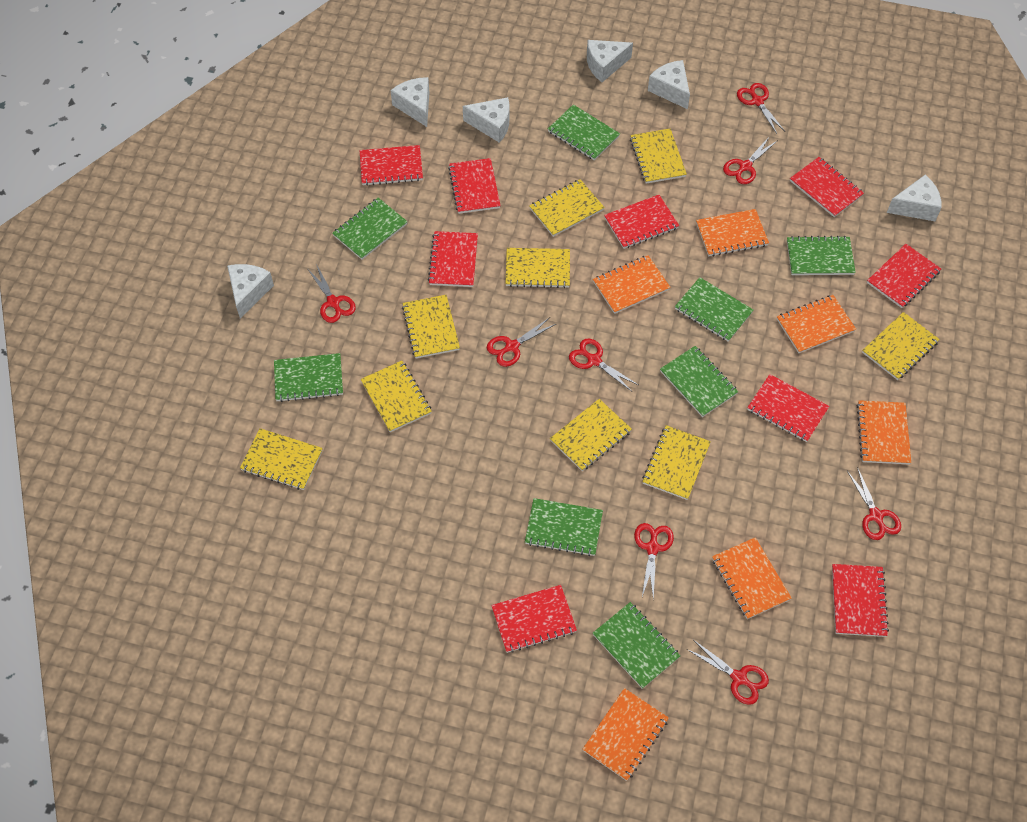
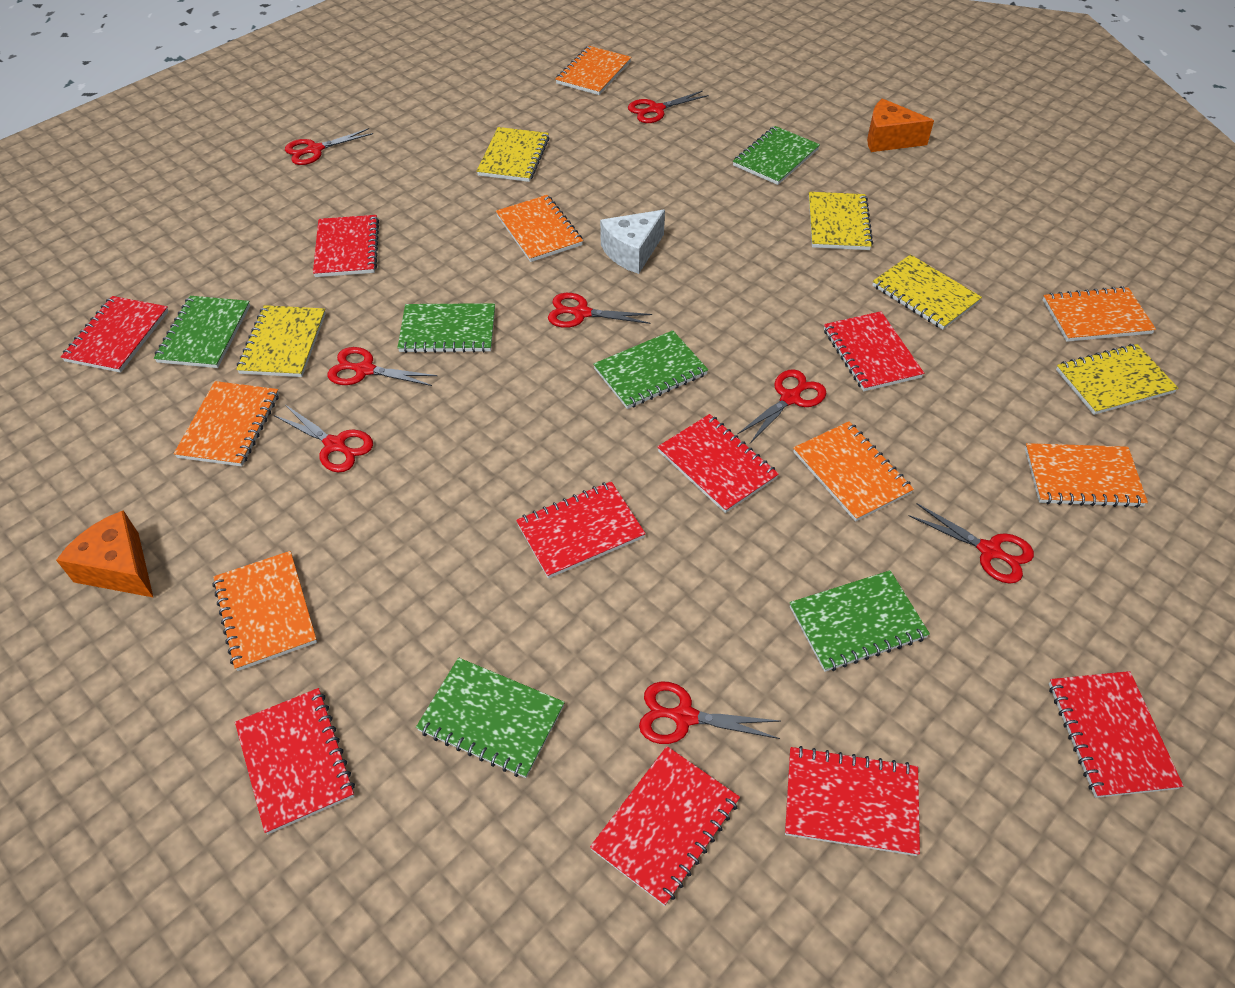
green notebook: 8 -> 6
orange cheese: 0 -> 2
orange notebook: 6 -> 7
white cheese: 6 -> 1
yellow notebook: 9 -> 5

